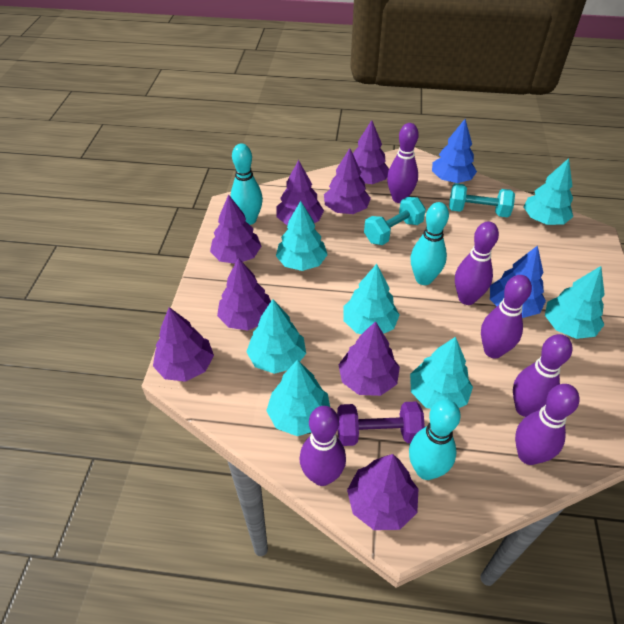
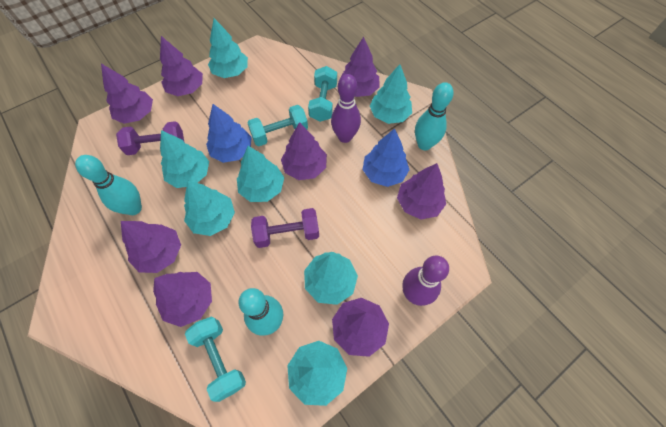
purple bowling pin: 6 -> 2
purple dumbbell: 1 -> 2
turquoise dumbbell: 2 -> 3

